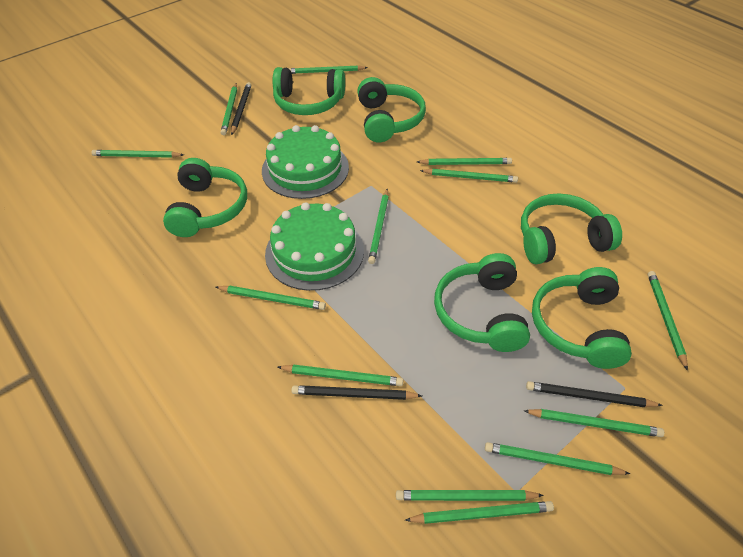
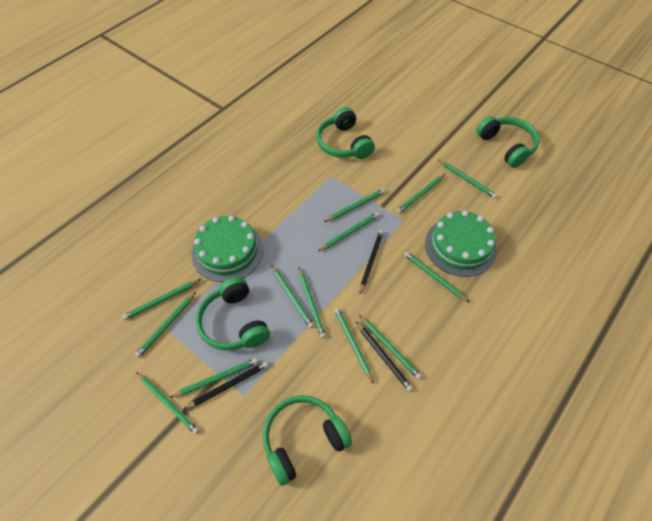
green headphones: 6 -> 4

